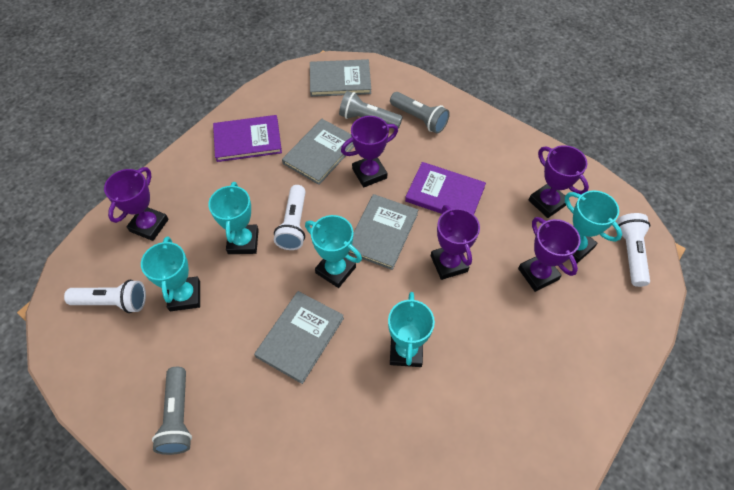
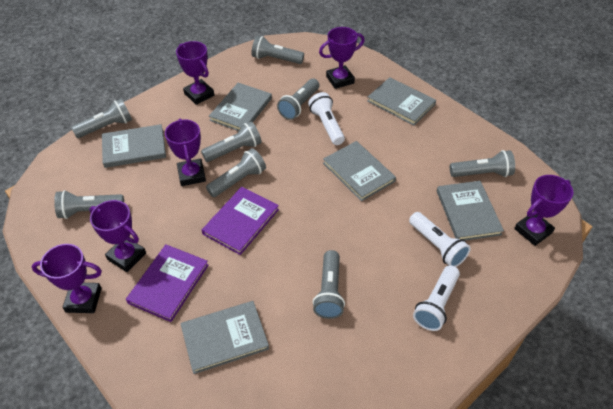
grey book: 4 -> 6
grey flashlight: 3 -> 8
purple trophy: 5 -> 6
turquoise trophy: 5 -> 0

